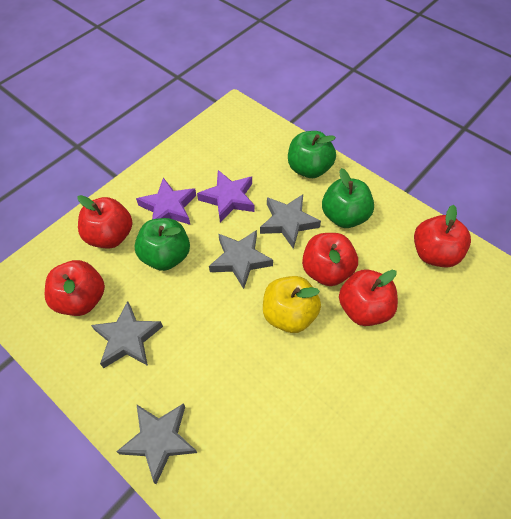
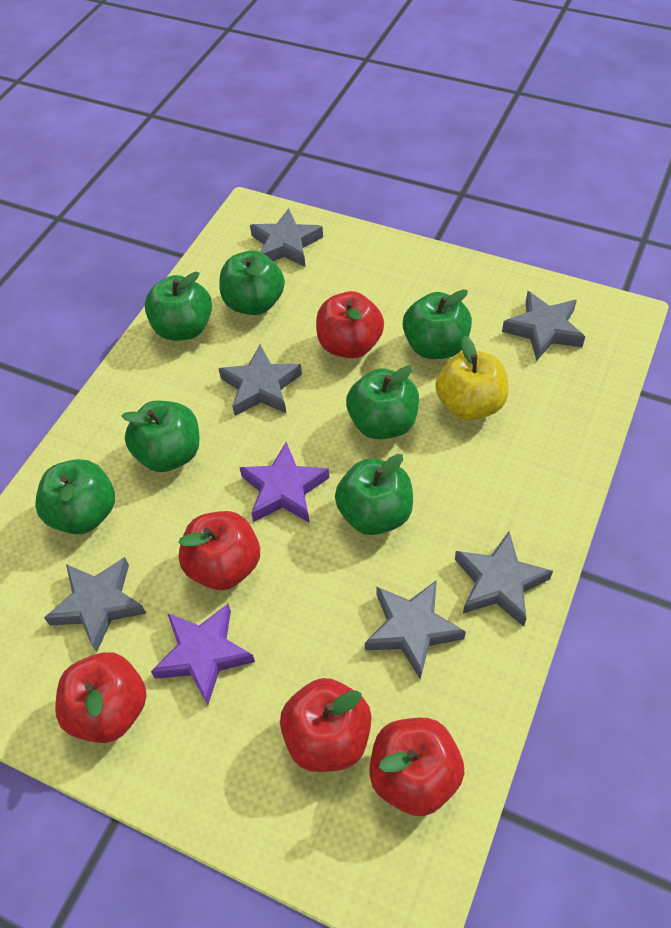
green apple: 3 -> 7
grey star: 4 -> 6

